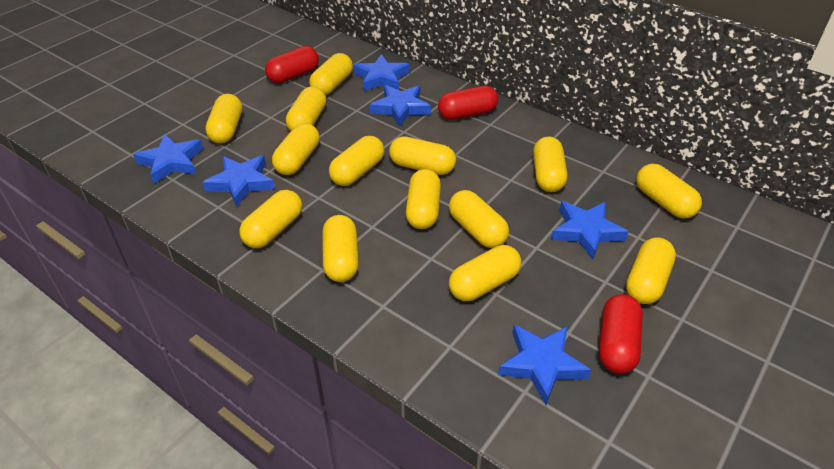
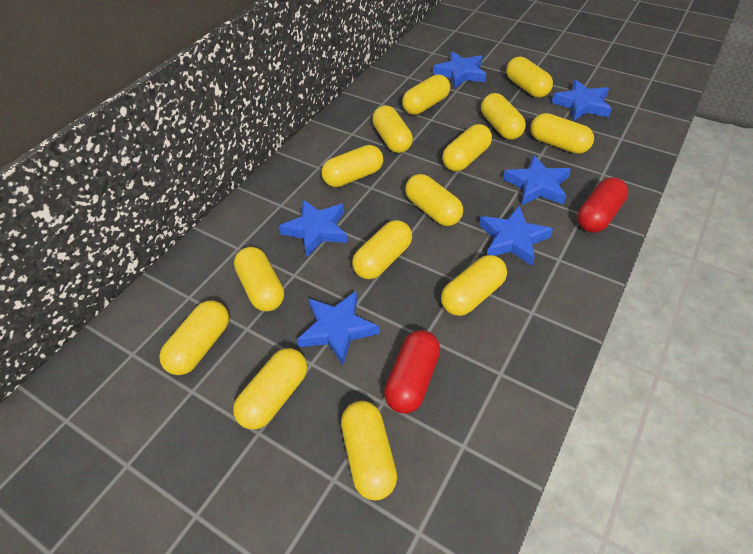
red capsule: 3 -> 2

